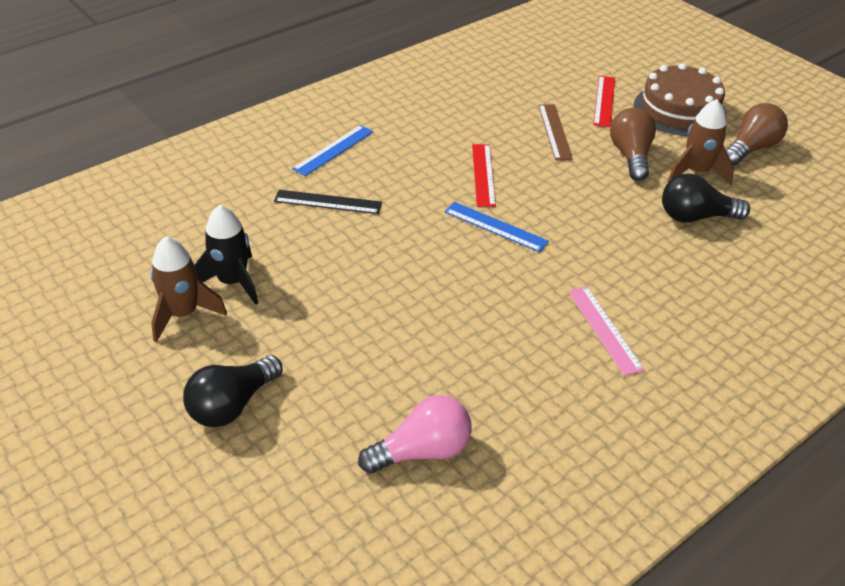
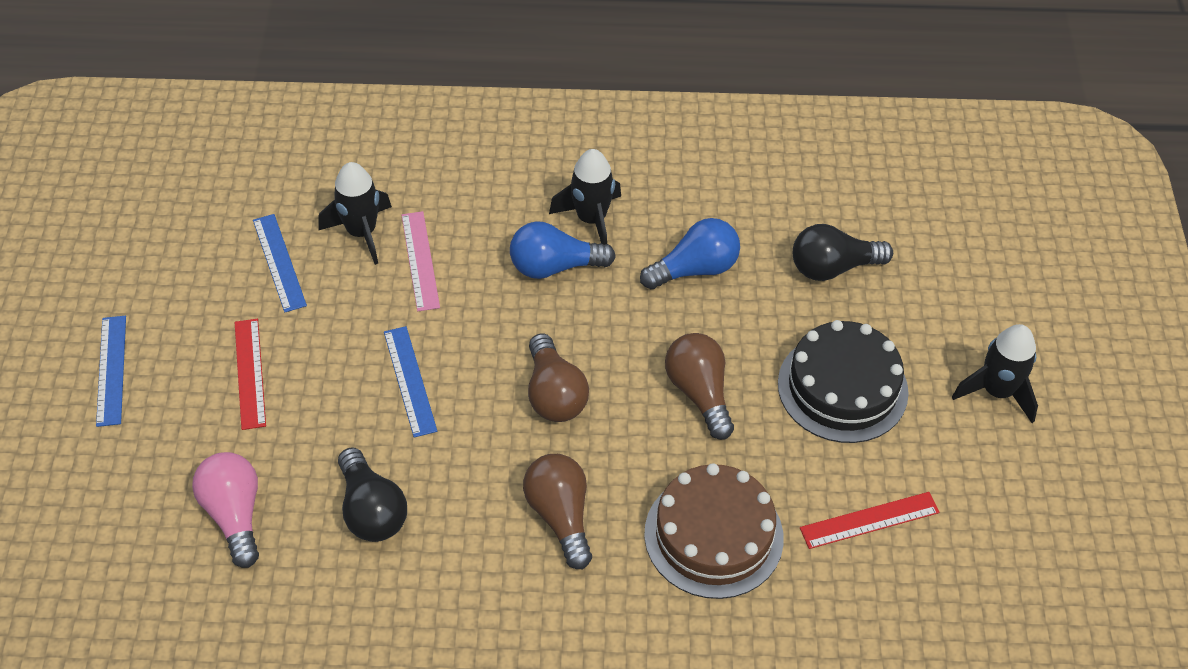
black cake: 0 -> 1
black rocket: 1 -> 3
black ruler: 1 -> 0
blue light bulb: 0 -> 2
blue ruler: 2 -> 3
brown light bulb: 2 -> 3
brown rocket: 2 -> 0
brown ruler: 1 -> 0

